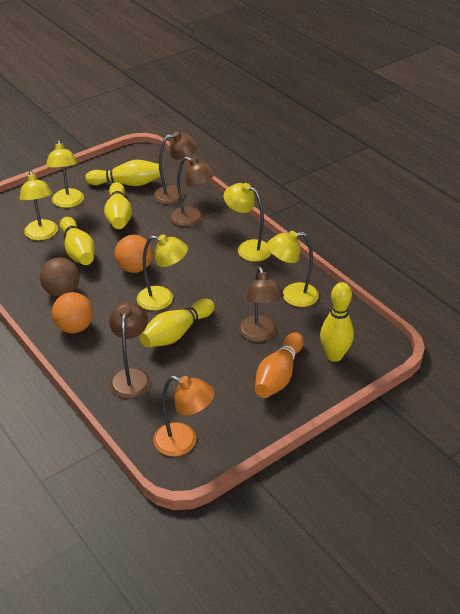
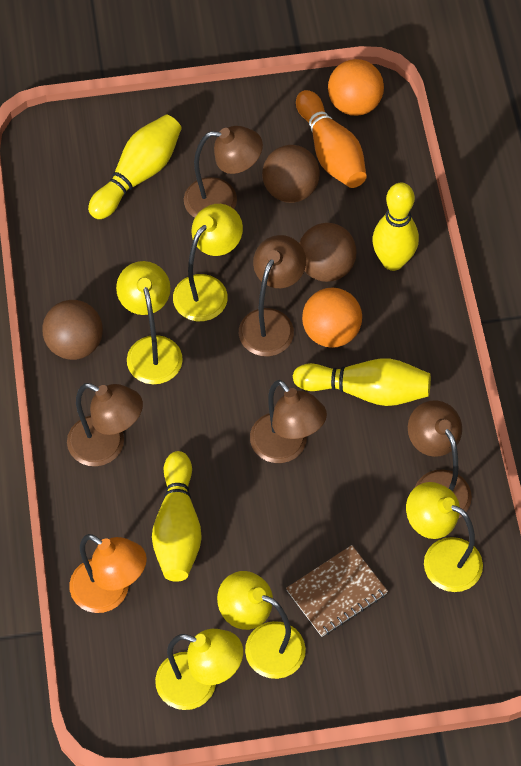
brown ball: 1 -> 3
brown lamp: 4 -> 5
brown notebook: 0 -> 1
yellow bowling pin: 5 -> 4

